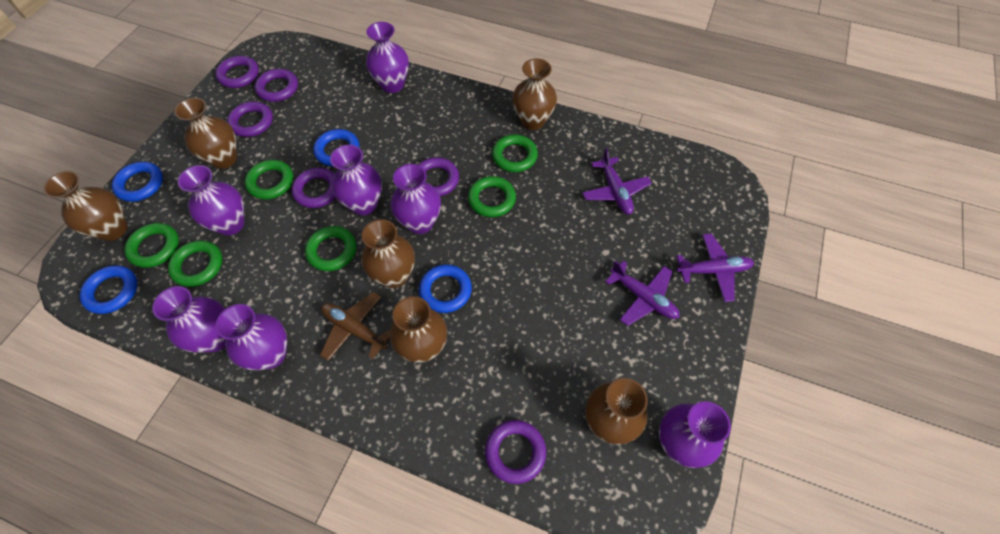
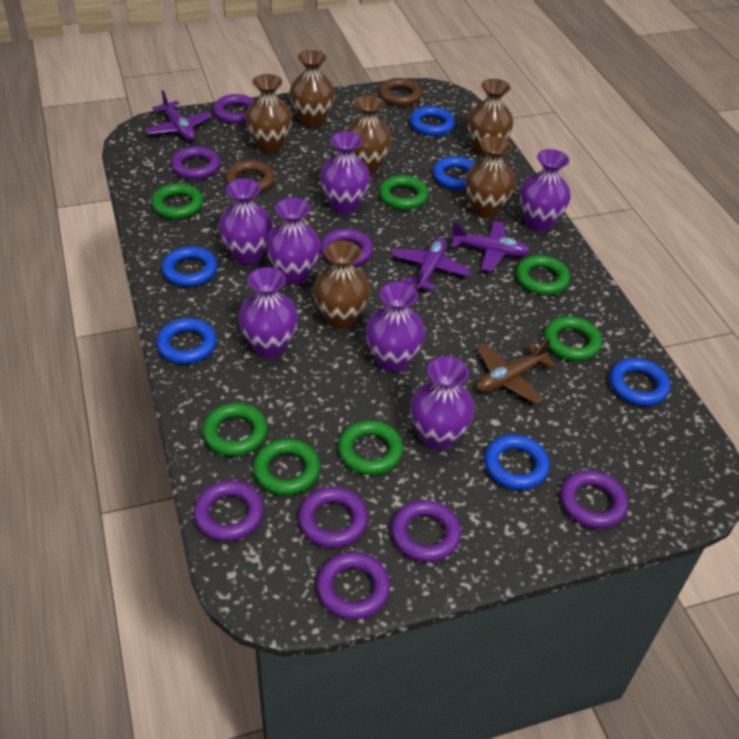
blue ring: 4 -> 6
brown ring: 0 -> 2
green ring: 6 -> 7
purple ring: 6 -> 8

